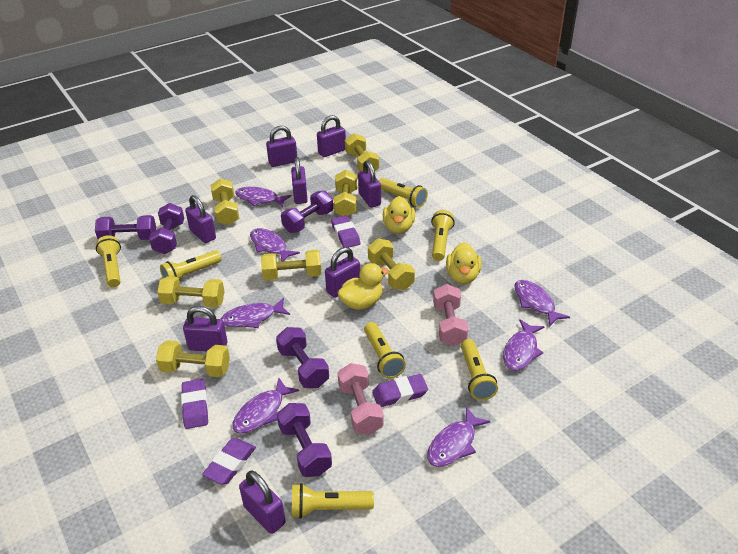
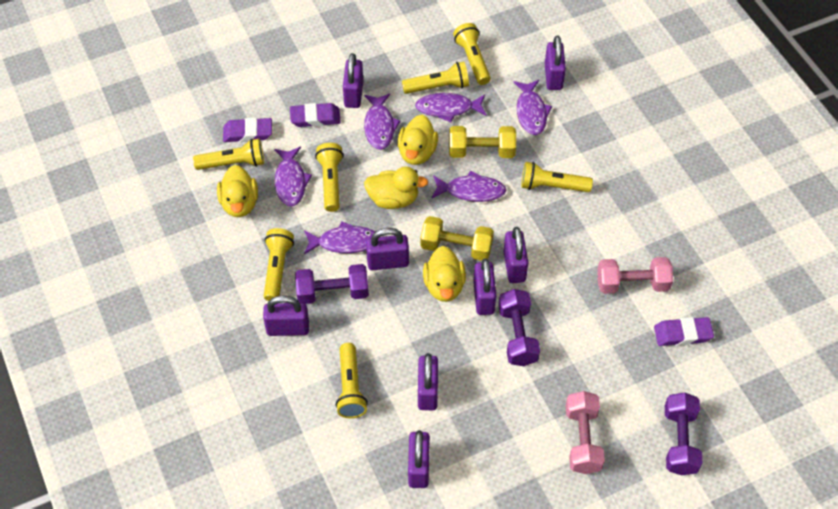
purple dumbbell: 5 -> 3
purple eraser: 4 -> 3
purple fish: 7 -> 6
yellow duck: 3 -> 4
yellow dumbbell: 7 -> 2

